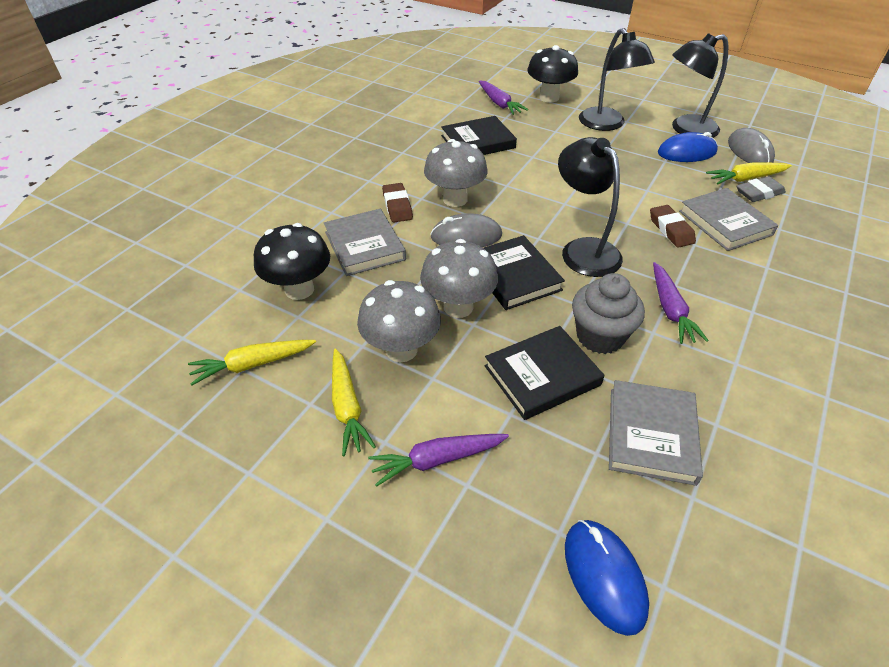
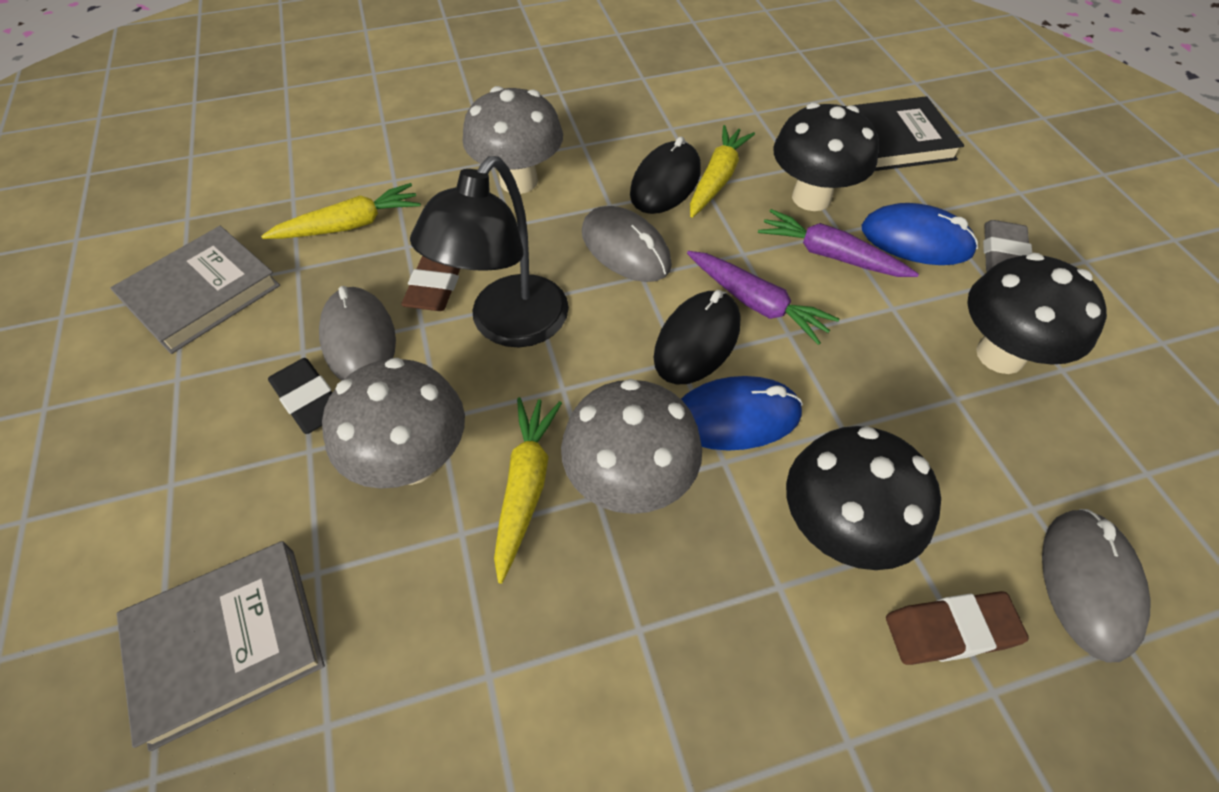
black book: 3 -> 1
black eraser: 0 -> 1
black lamp: 3 -> 1
black mouse: 0 -> 2
black mushroom: 2 -> 3
grey book: 3 -> 2
grey cupcake: 1 -> 0
grey mouse: 2 -> 3
purple carrot: 3 -> 2

